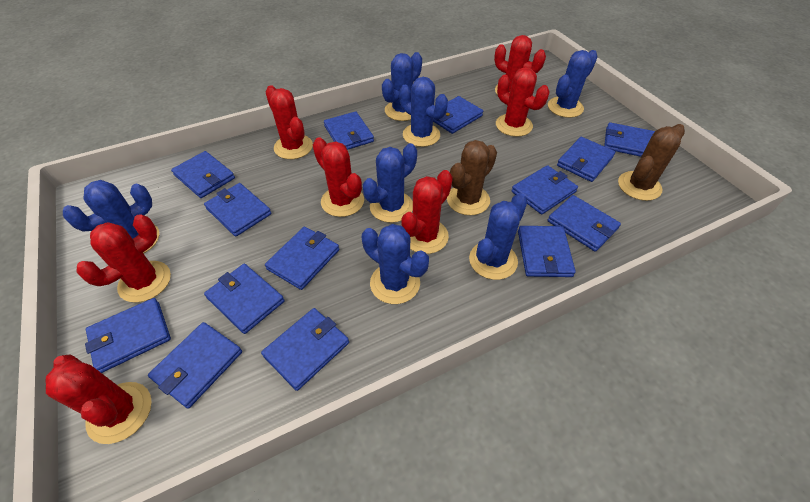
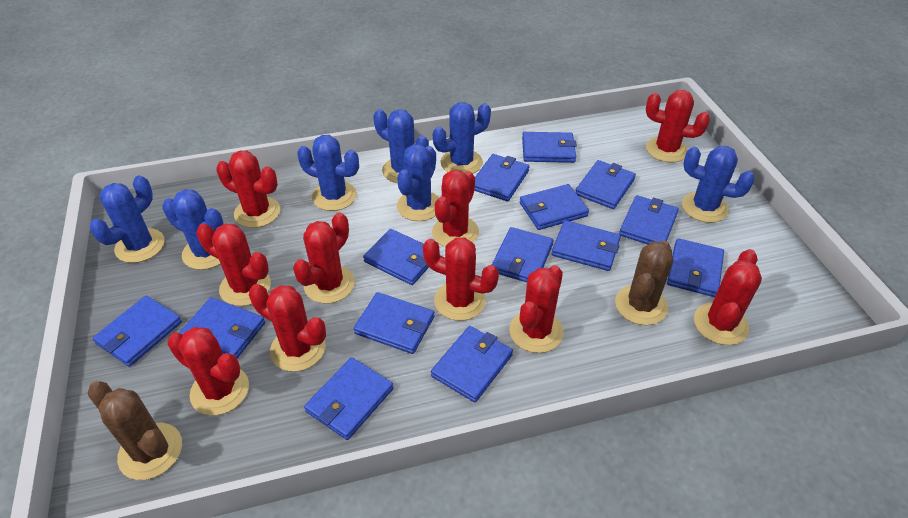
red cactus: 7 -> 10

